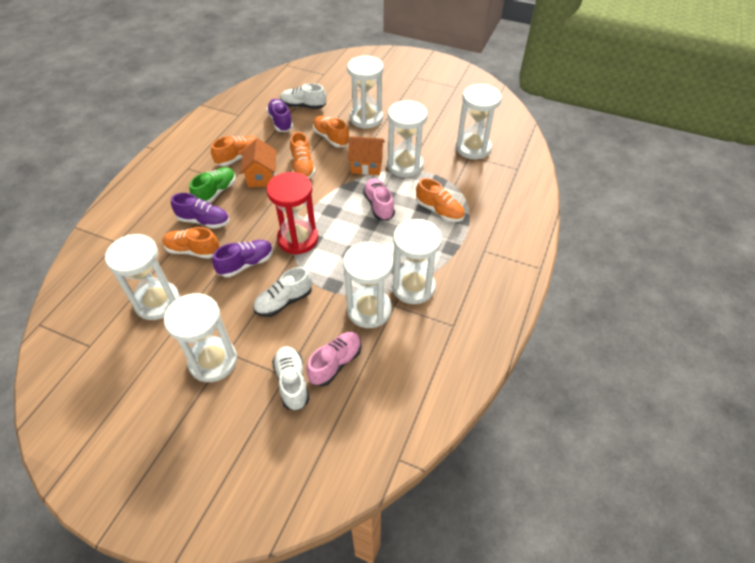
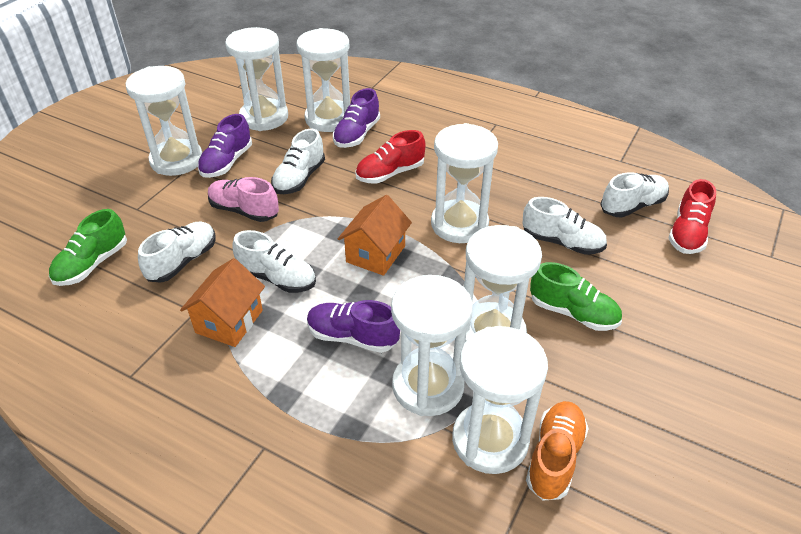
green shoe: 1 -> 2
orange shoe: 5 -> 1
pink shoe: 2 -> 1
red hourglass: 1 -> 0
red shoe: 0 -> 2
white shoe: 3 -> 5

